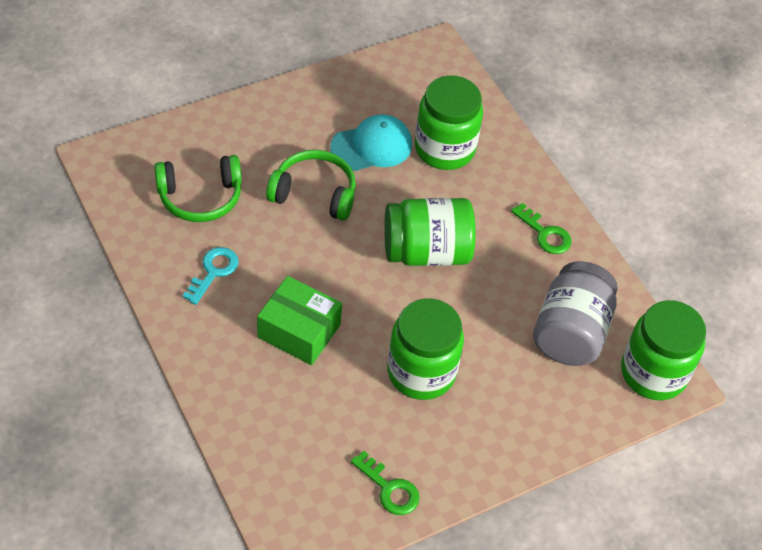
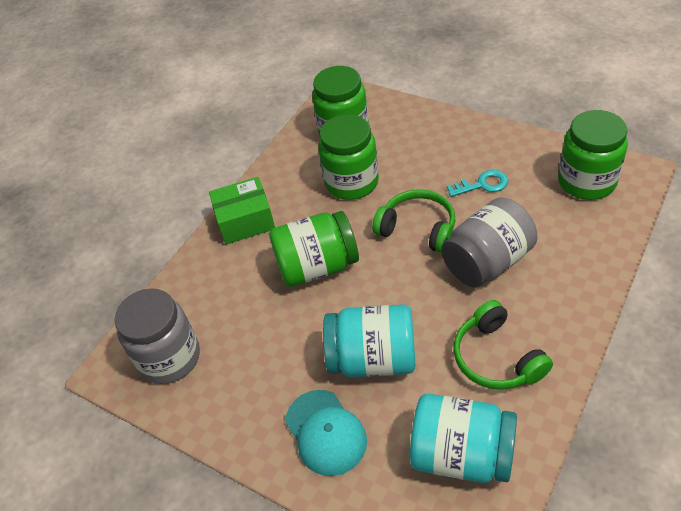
green key: 2 -> 0
grey jar: 1 -> 2
turquoise jar: 0 -> 2

